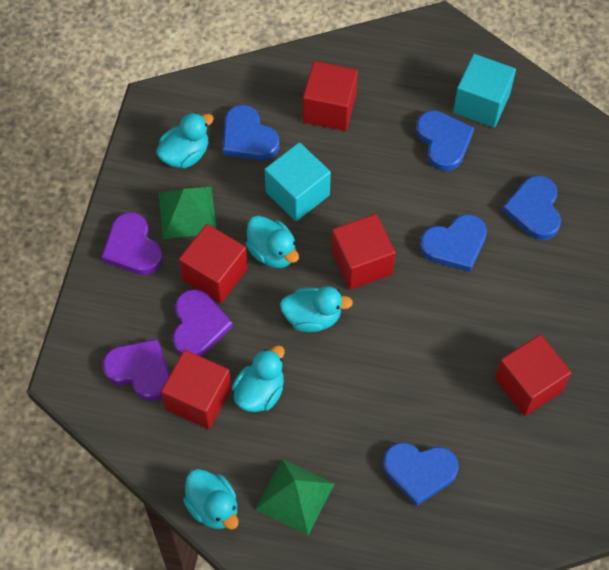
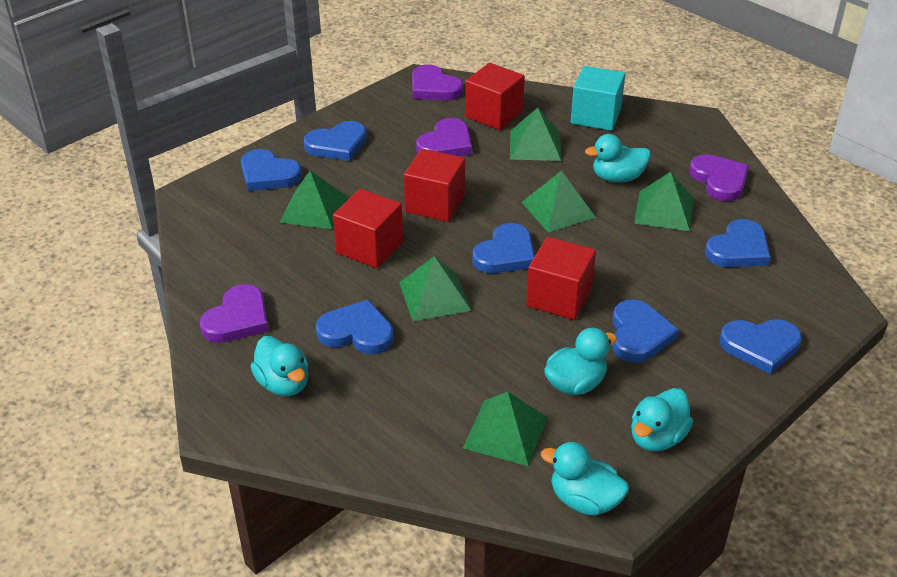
blue heart: 5 -> 7
green pyramid: 2 -> 6
purple heart: 3 -> 4
red cube: 5 -> 4
turquoise cube: 2 -> 1

